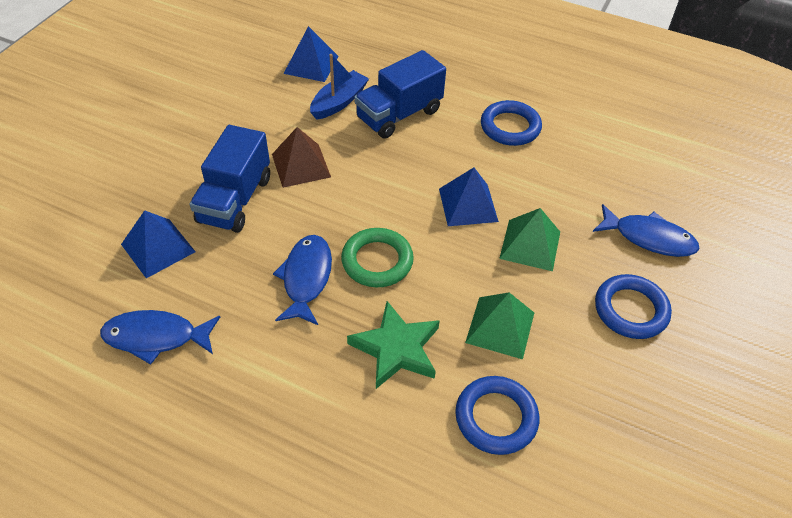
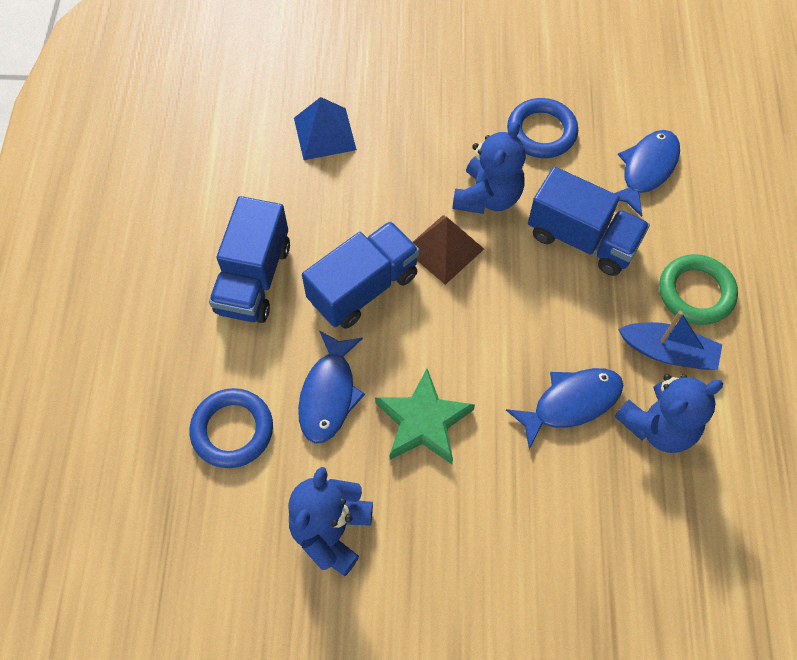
blue pyramid: 3 -> 1
blue ring: 3 -> 2
blue teddy bear: 0 -> 3
blue truck: 2 -> 3
green pyramid: 2 -> 0

